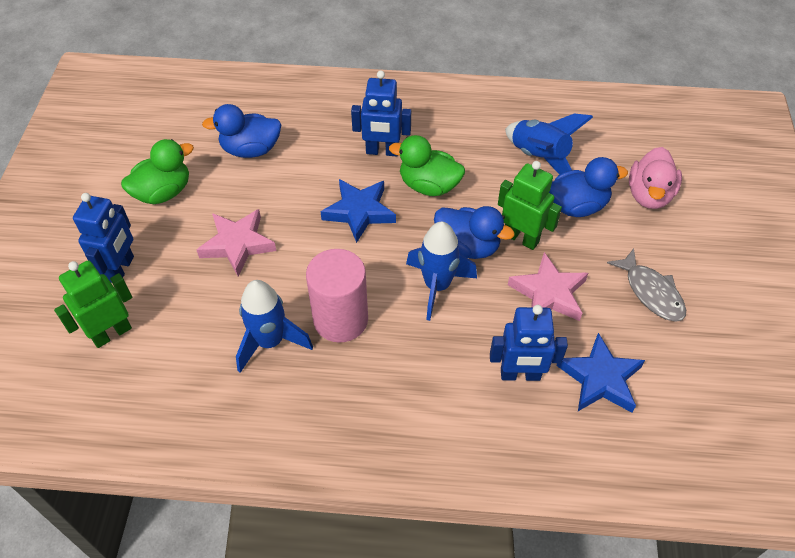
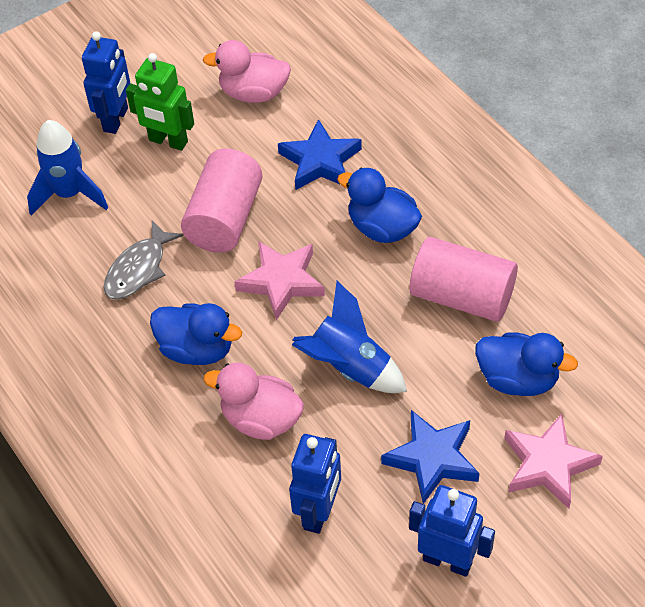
blue rocket: 3 -> 2
green duck: 2 -> 0
green robot: 2 -> 1
pink cylinder: 1 -> 2
pink duck: 1 -> 2

